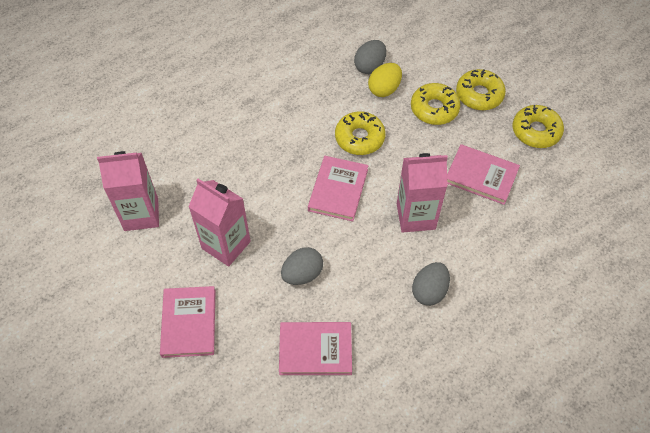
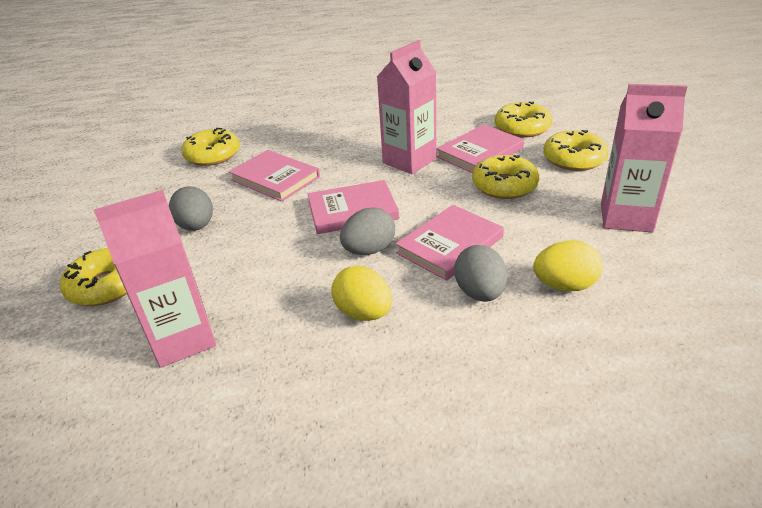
yellow donut: 4 -> 5
yellow egg: 1 -> 2

